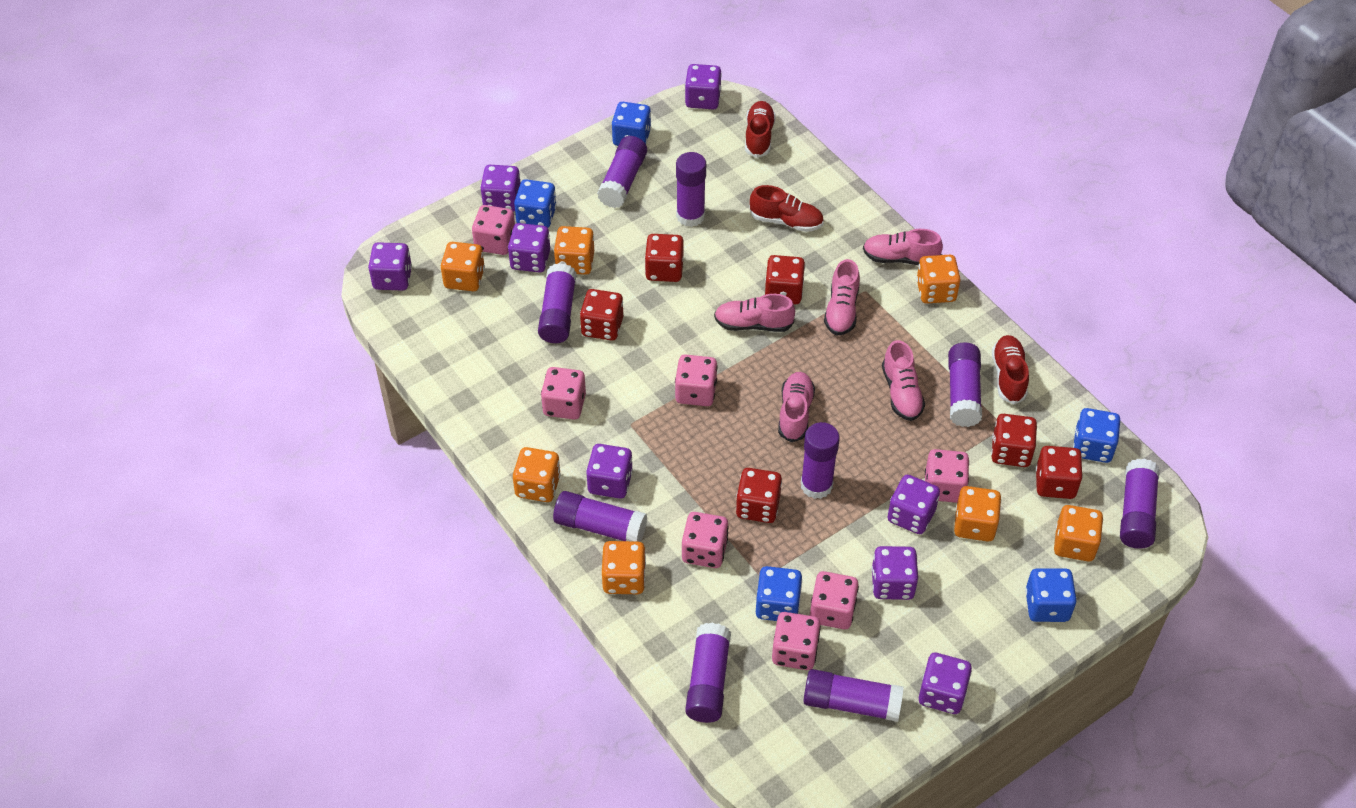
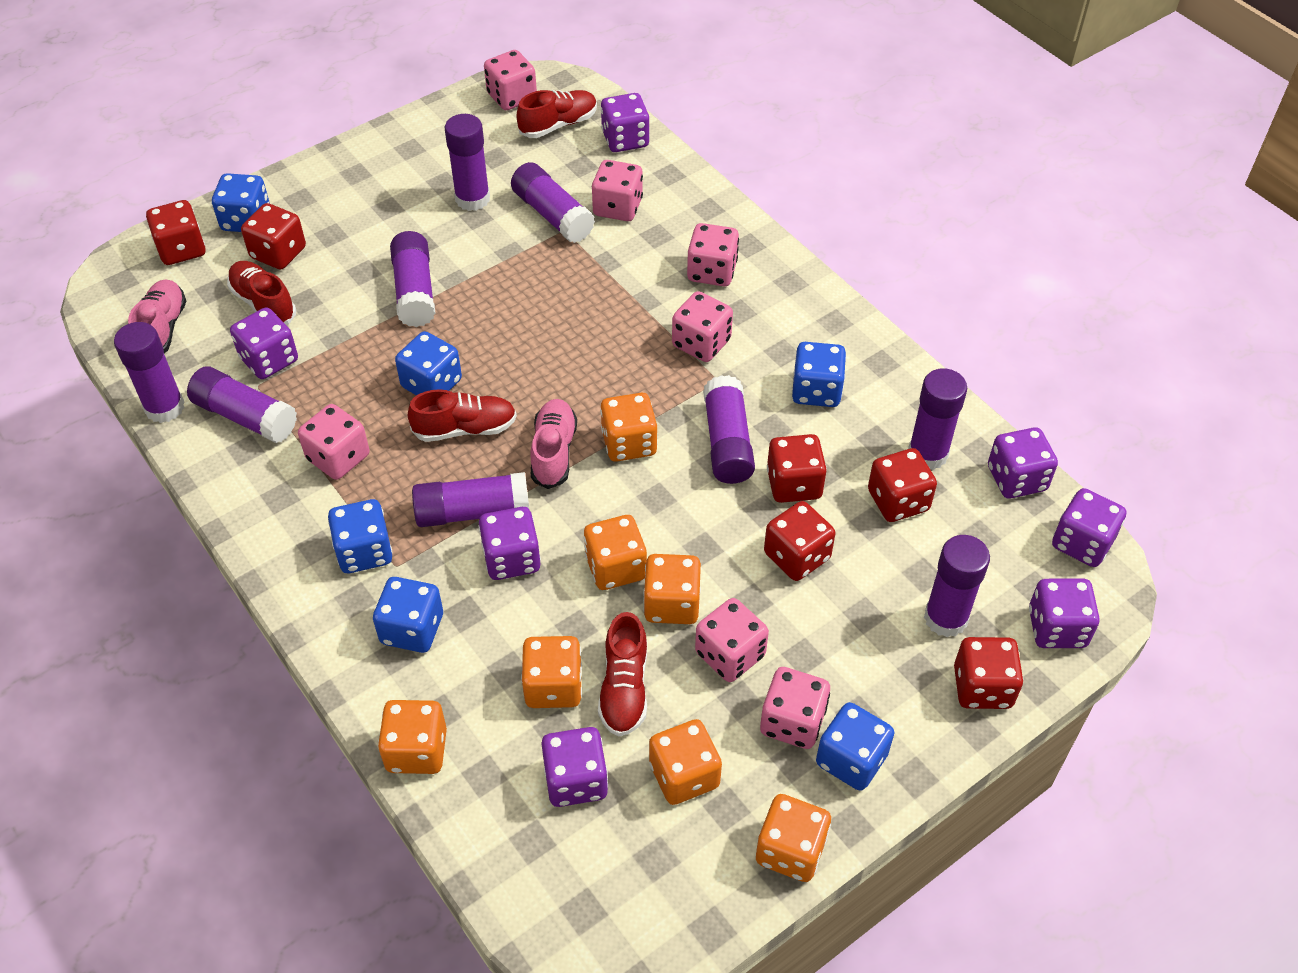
blue dice: 5 -> 6
pink shoe: 5 -> 2
purple dice: 8 -> 7
red shoe: 3 -> 4

